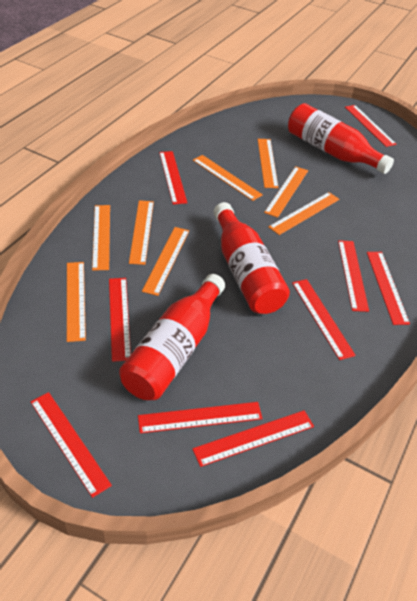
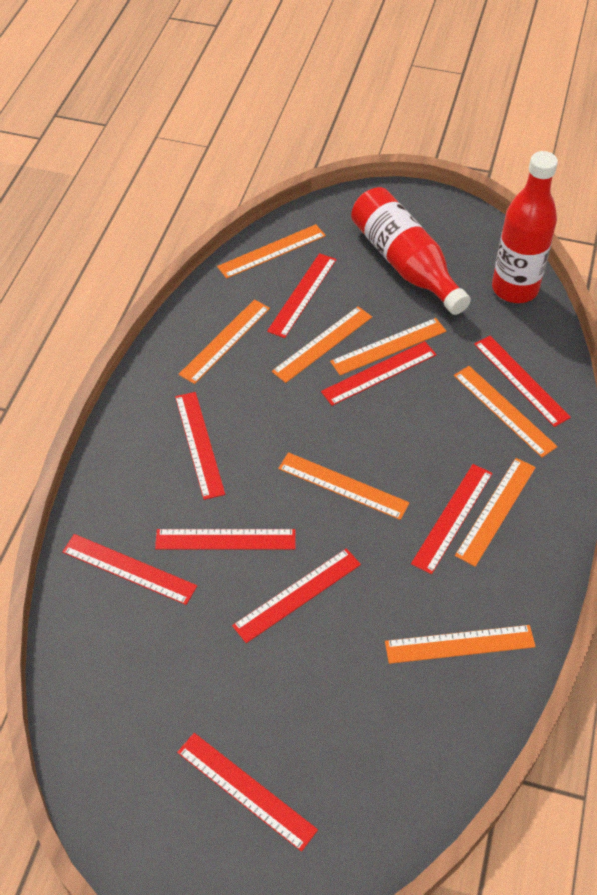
red bottle: 3 -> 2

